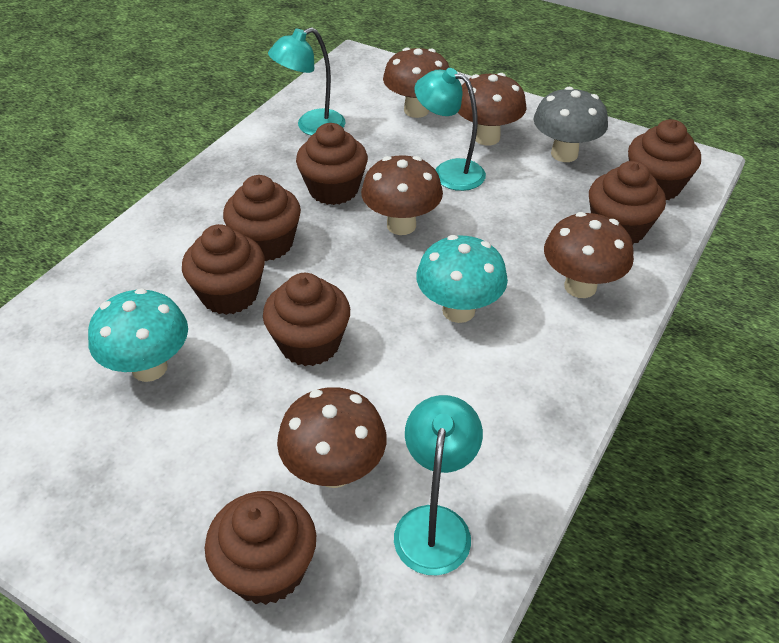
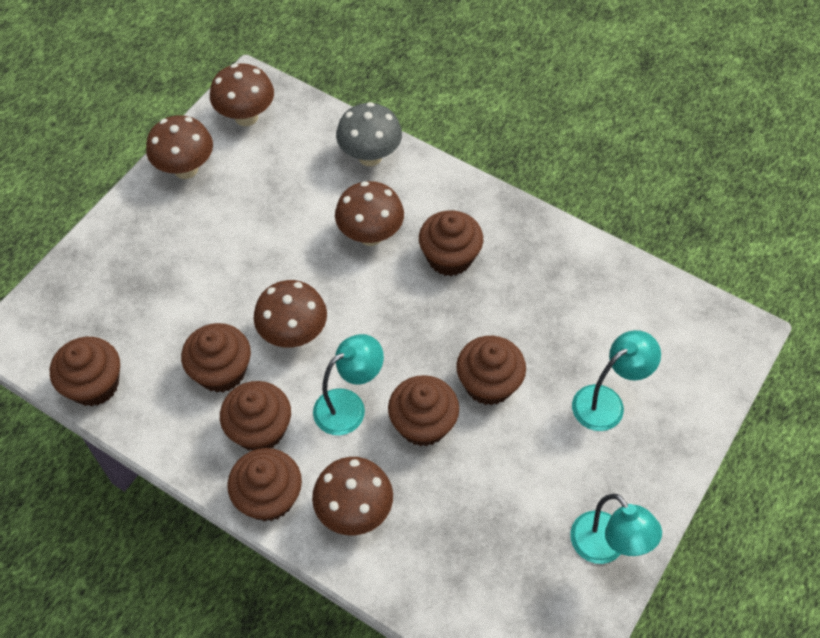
turquoise mushroom: 2 -> 0

